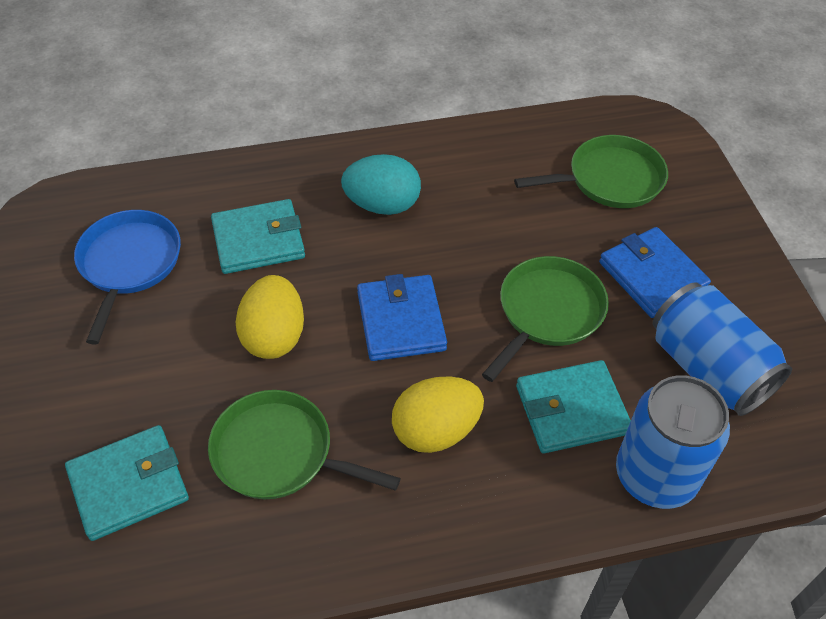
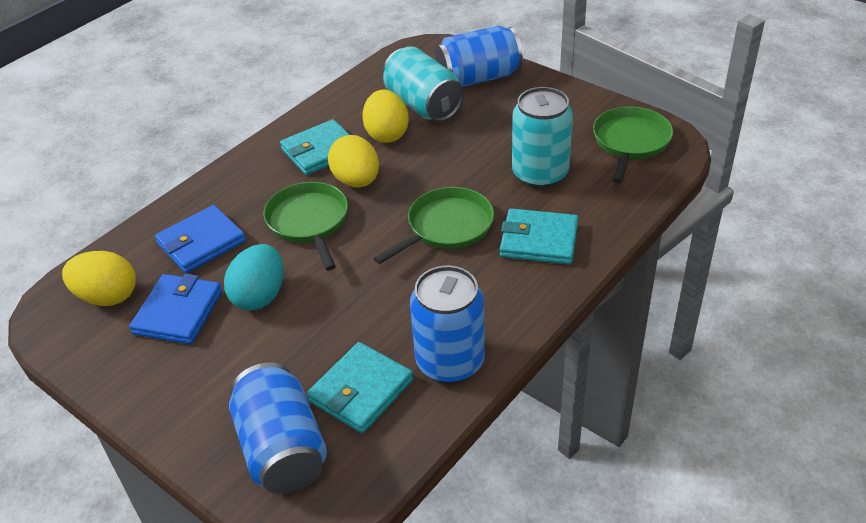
blue can: 2 -> 3
blue pan: 1 -> 0
turquoise can: 0 -> 2
yellow egg: 2 -> 3

